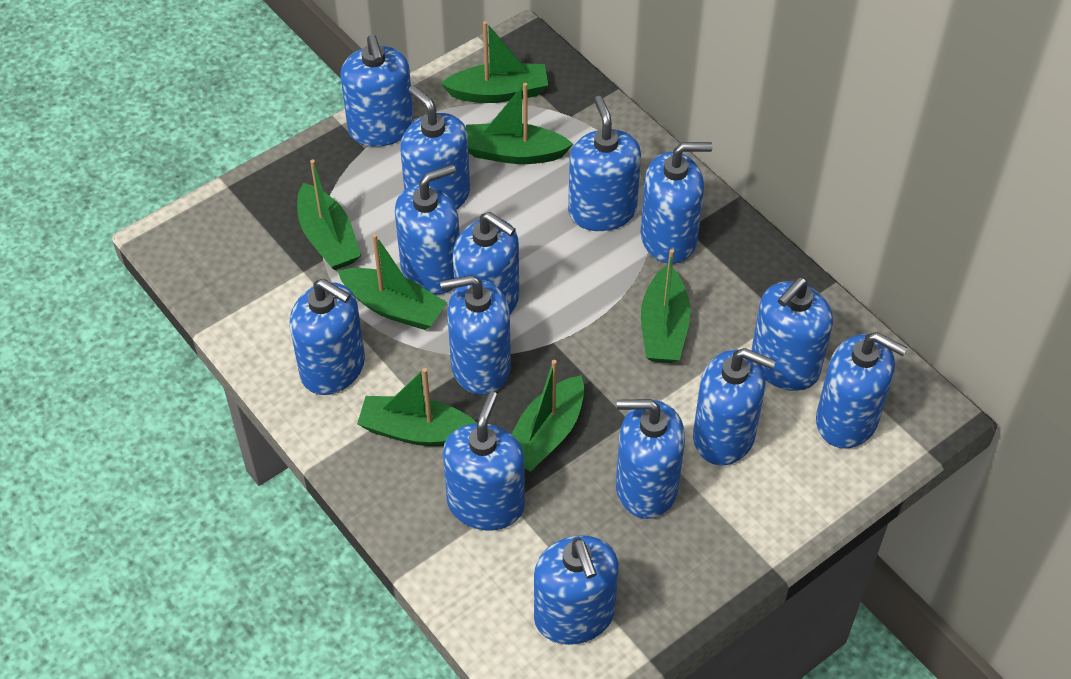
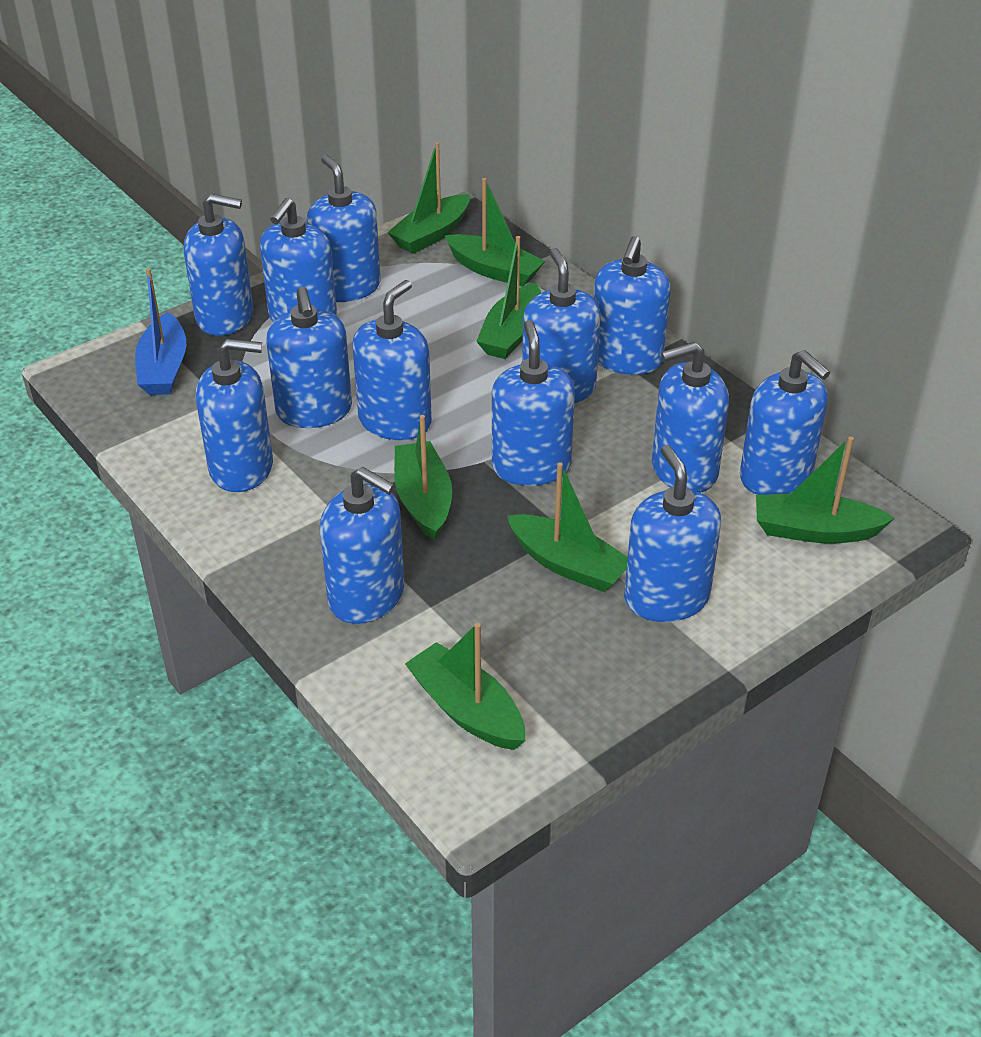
blue boat: 0 -> 1
blue soap dispenser: 14 -> 13

